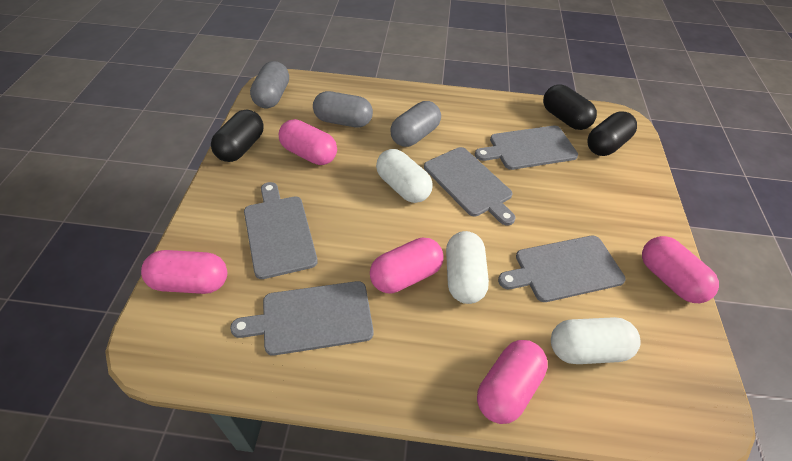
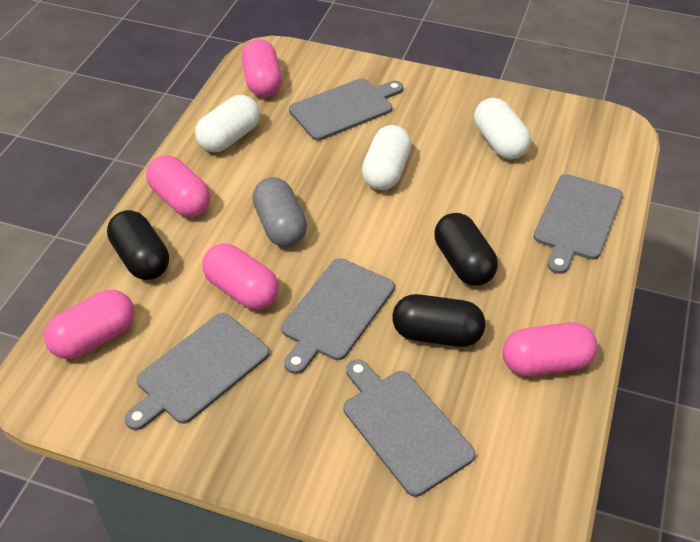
grey capsule: 3 -> 1

